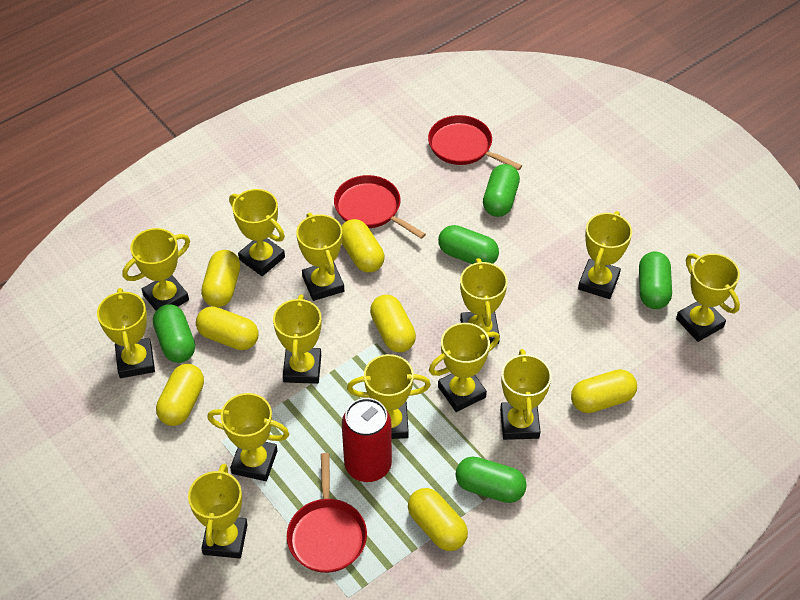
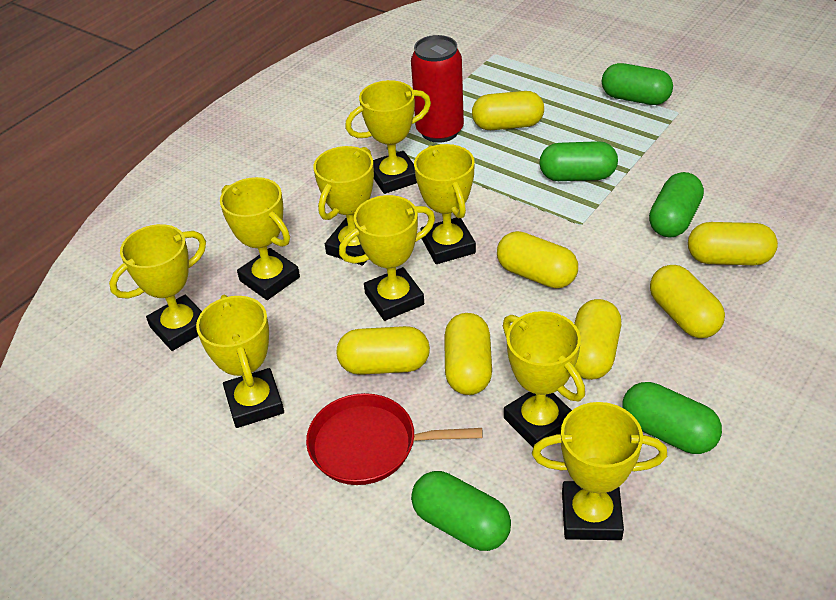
red pan: 3 -> 1
yellow trophy: 13 -> 9

